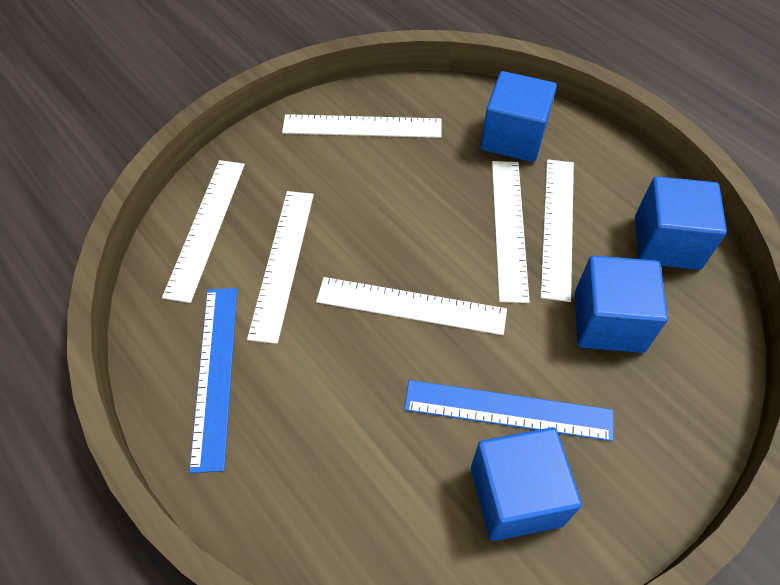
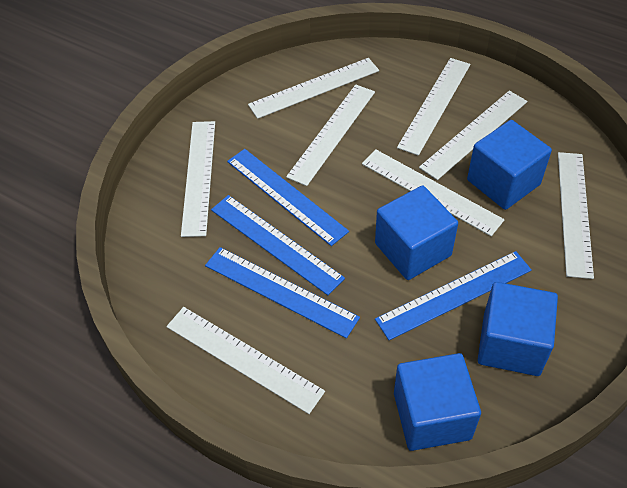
blue ruler: 2 -> 4
white ruler: 6 -> 8

